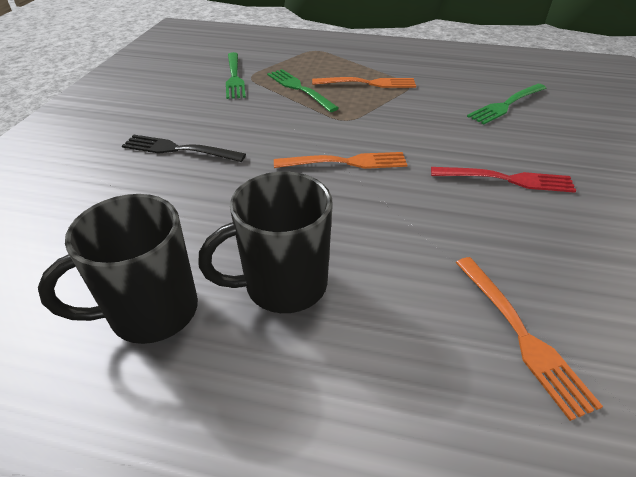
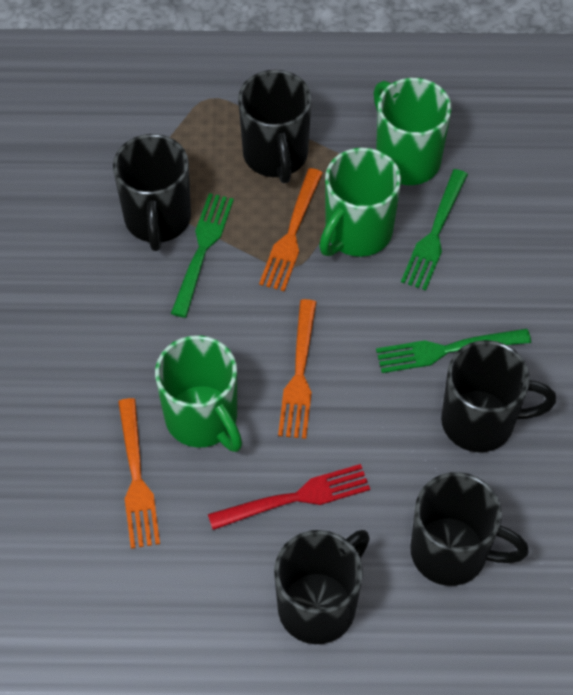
black fork: 1 -> 0
black mug: 2 -> 5
green mug: 0 -> 3

